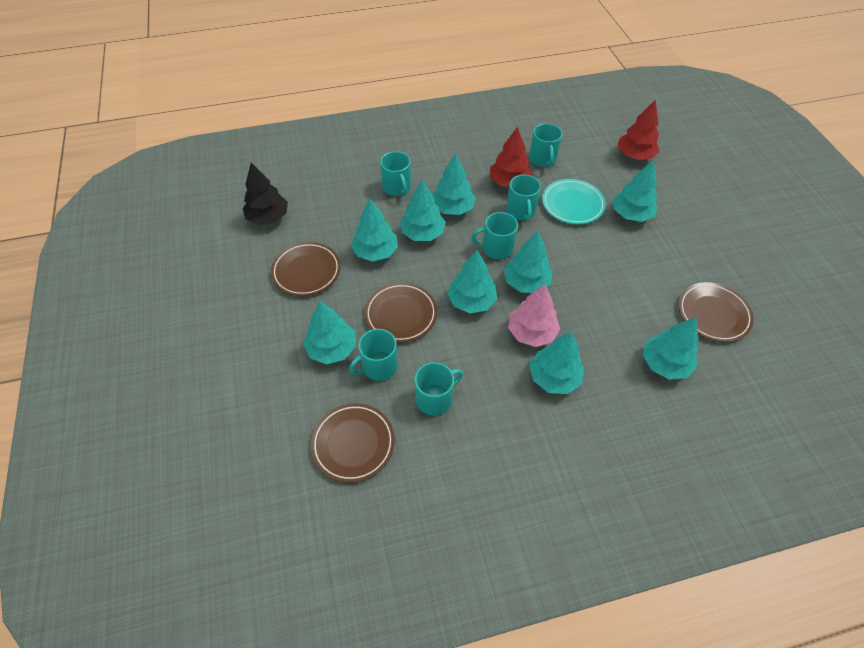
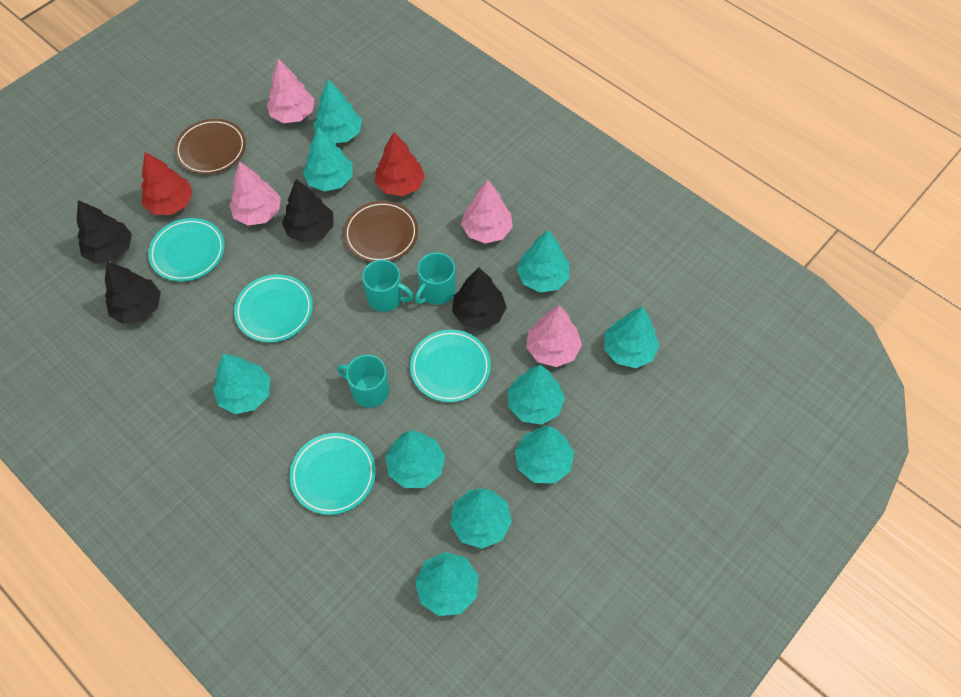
black tree: 1 -> 4
brown plate: 4 -> 2
pink tree: 1 -> 4
turquoise mug: 6 -> 3
turquoise plate: 1 -> 4
turquoise tree: 9 -> 10

